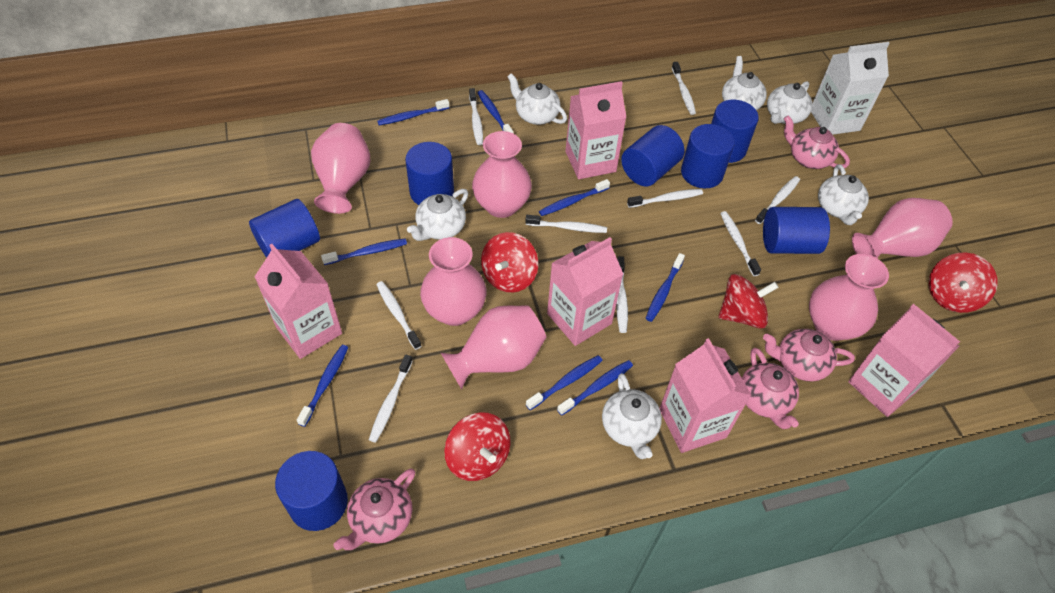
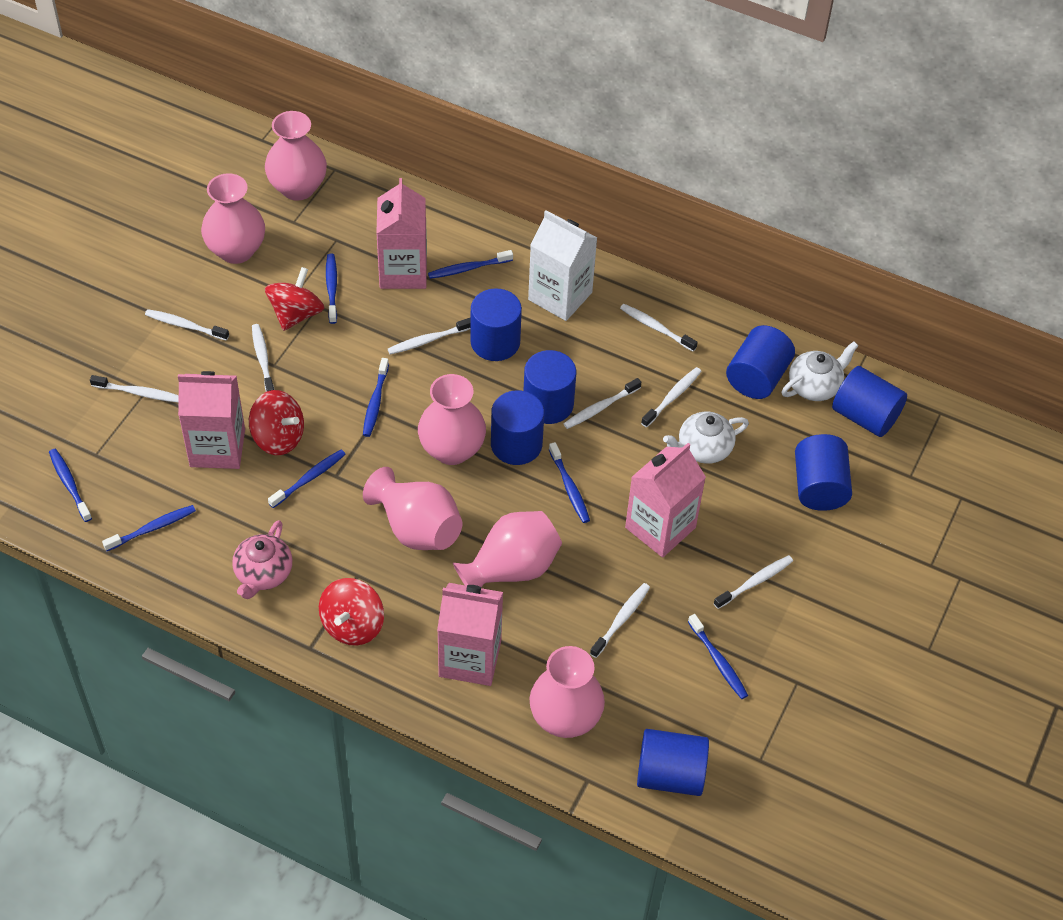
pink carton: 5 -> 4
pink teapot: 4 -> 1
red spinning top: 4 -> 3
white teapot: 6 -> 2

